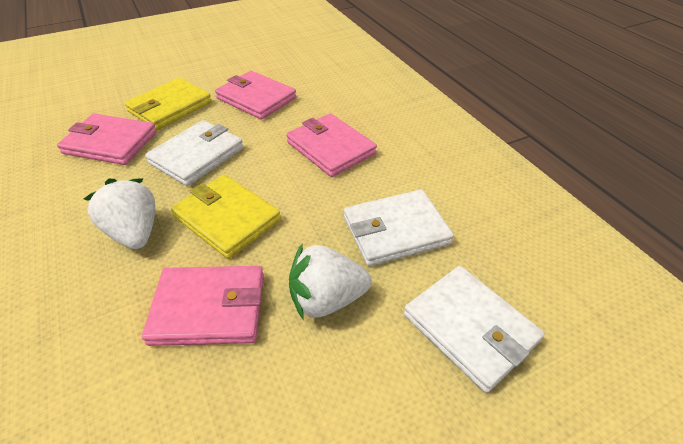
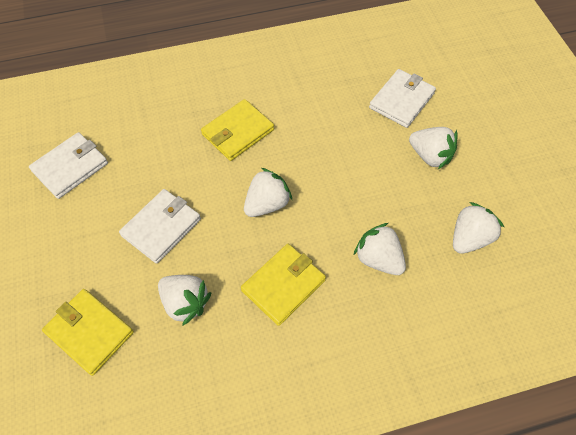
pink wallet: 4 -> 0
white strawberry: 2 -> 5
yellow wallet: 2 -> 3

